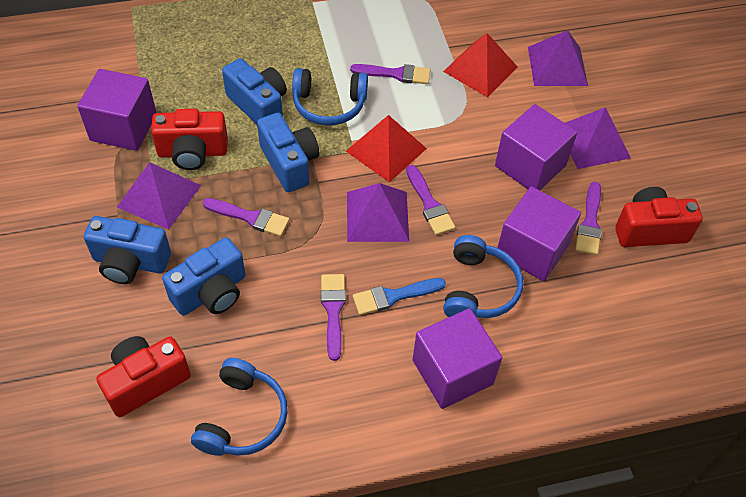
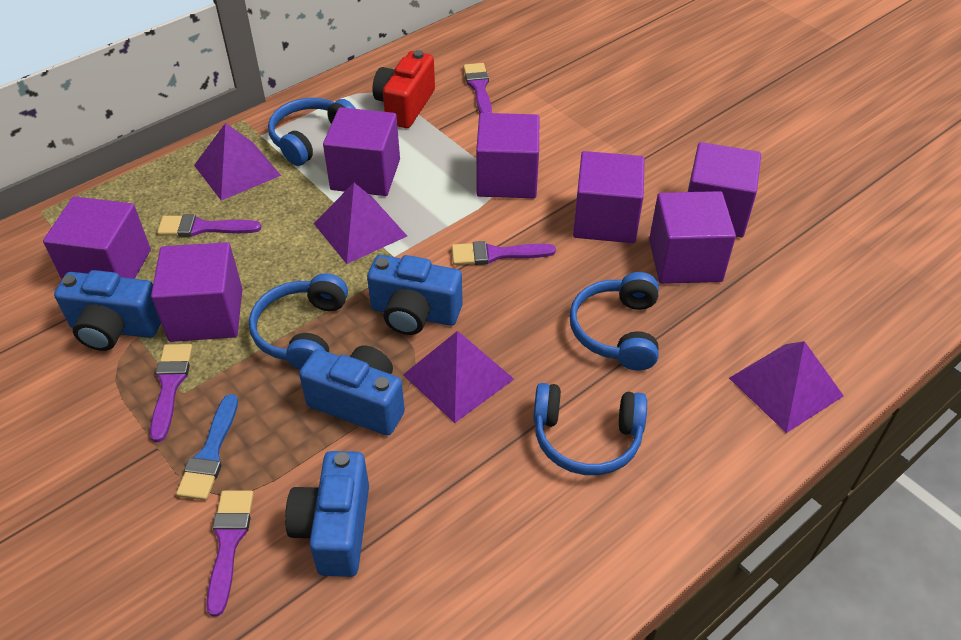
blue headphones: 3 -> 4
purple cube: 4 -> 7
red camera: 3 -> 1
red pyramid: 2 -> 0

